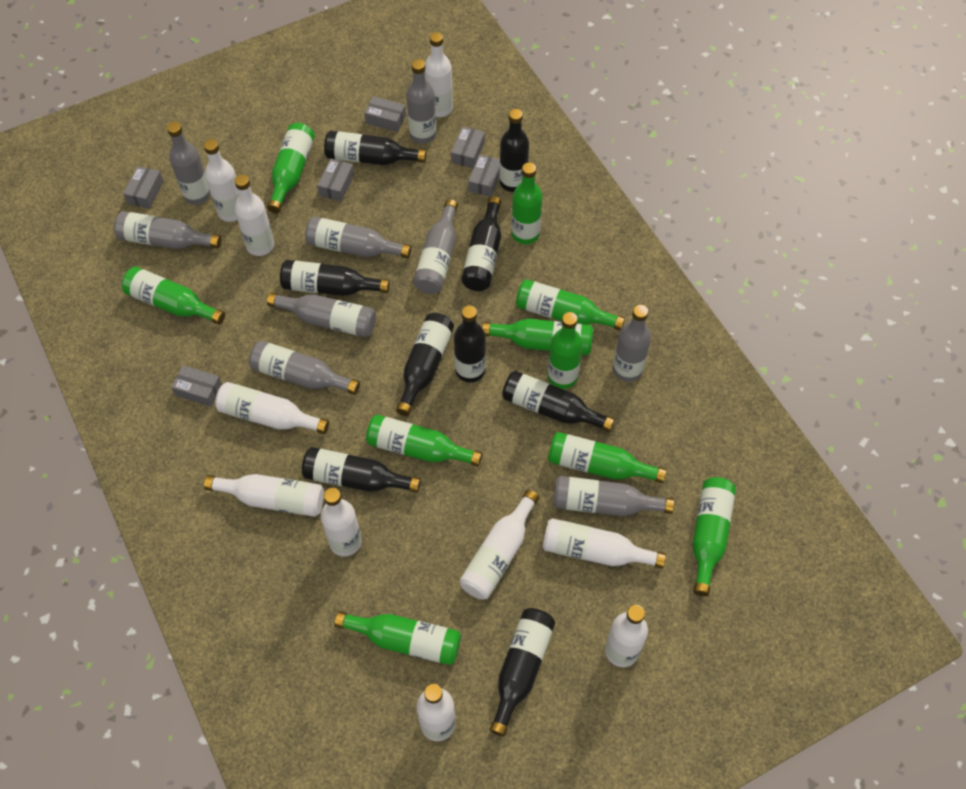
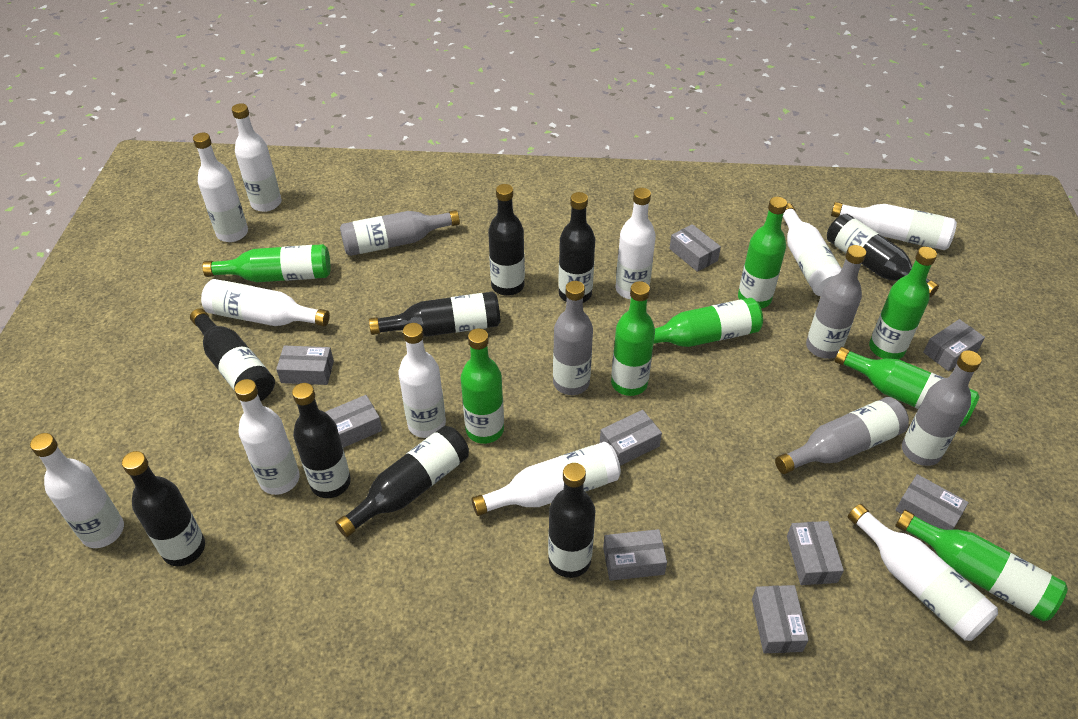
green bottle: 10 -> 8
grey bottle: 9 -> 5
grey box: 6 -> 9
white bottle: 10 -> 11

